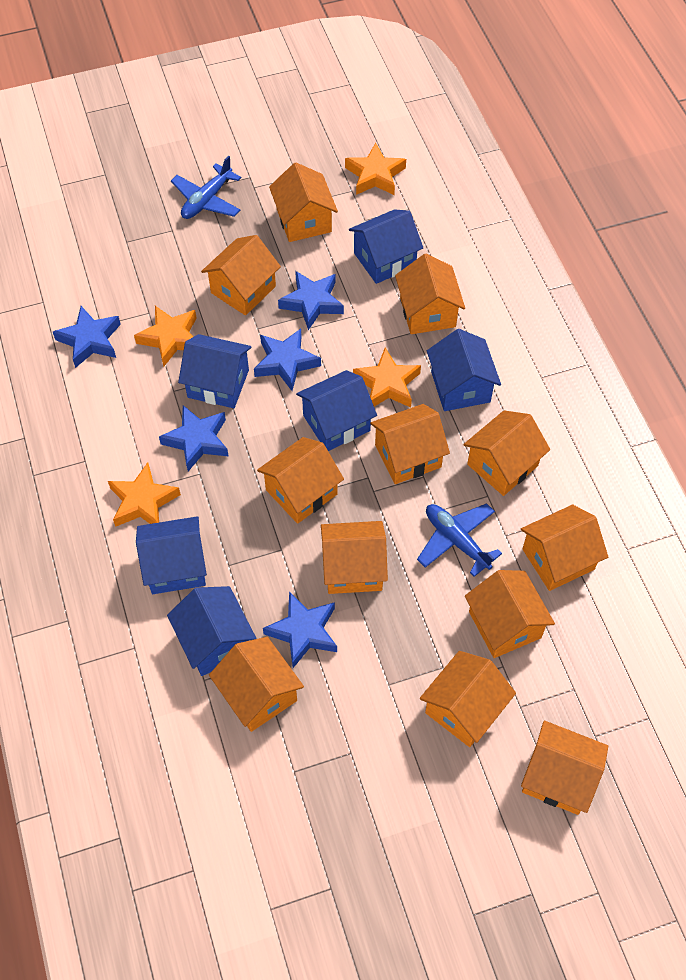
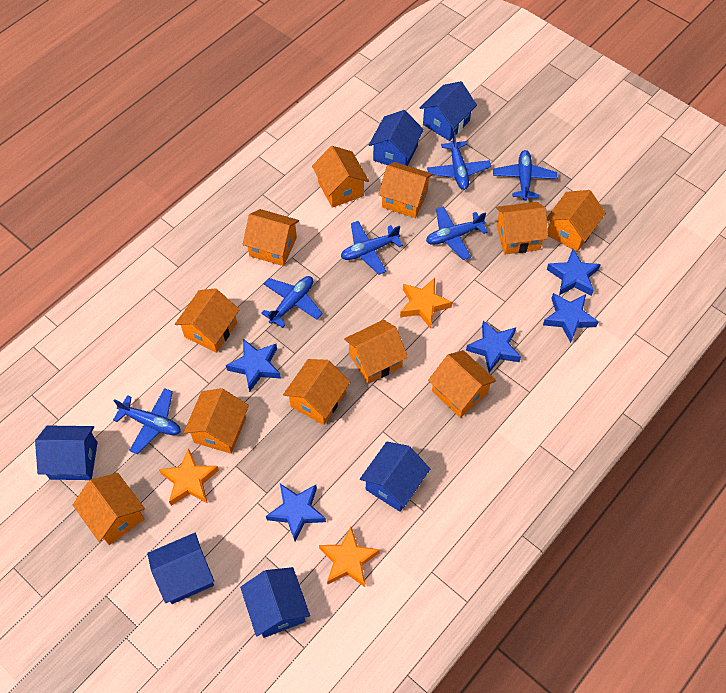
blue plane: 2 -> 6
orange house: 12 -> 11
orange star: 4 -> 3

